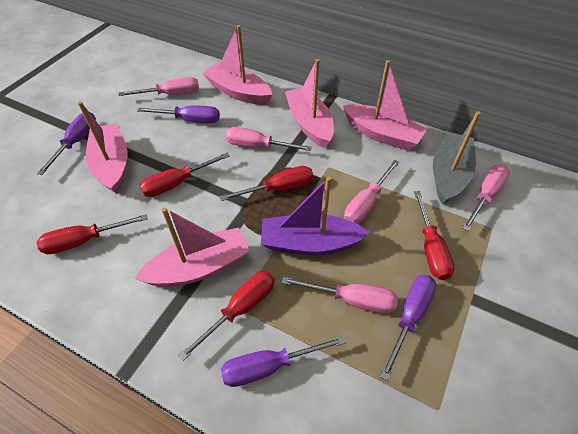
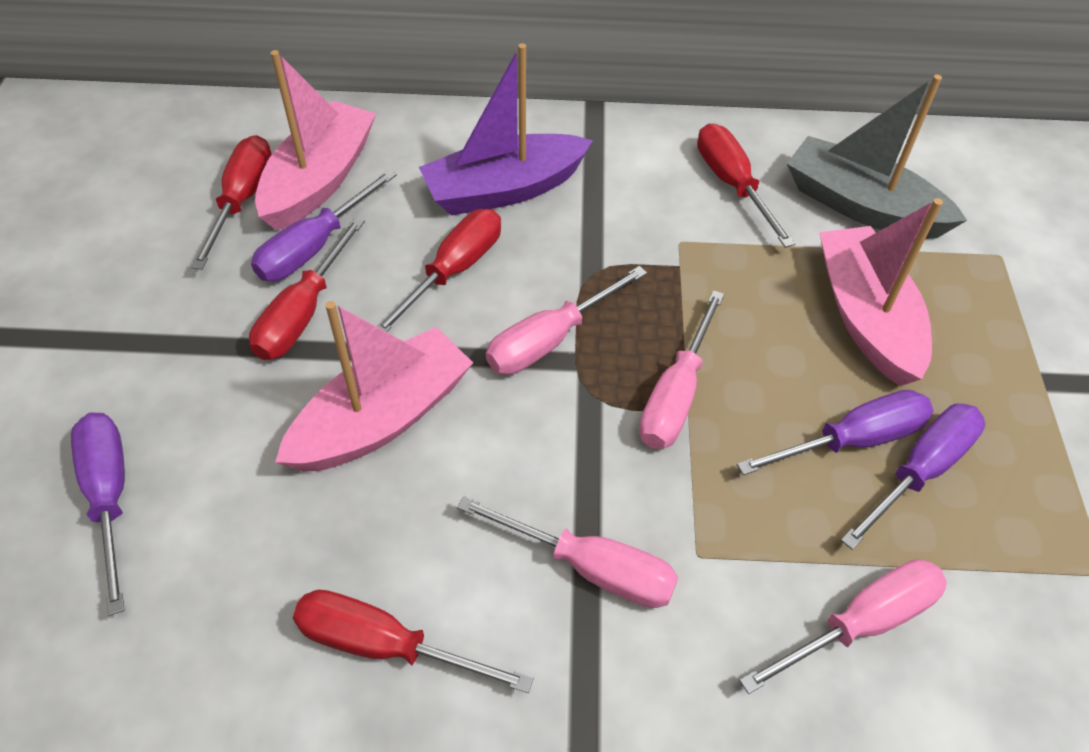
pink boat: 5 -> 3
pink screwdriver: 5 -> 4

